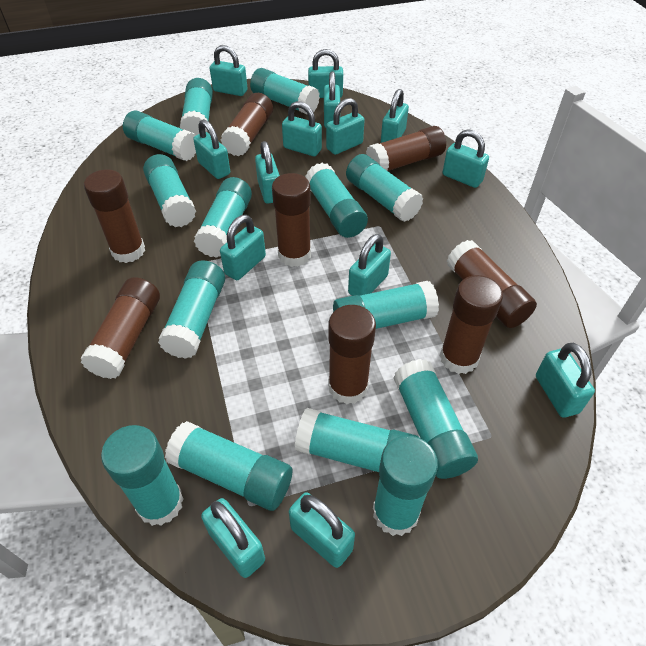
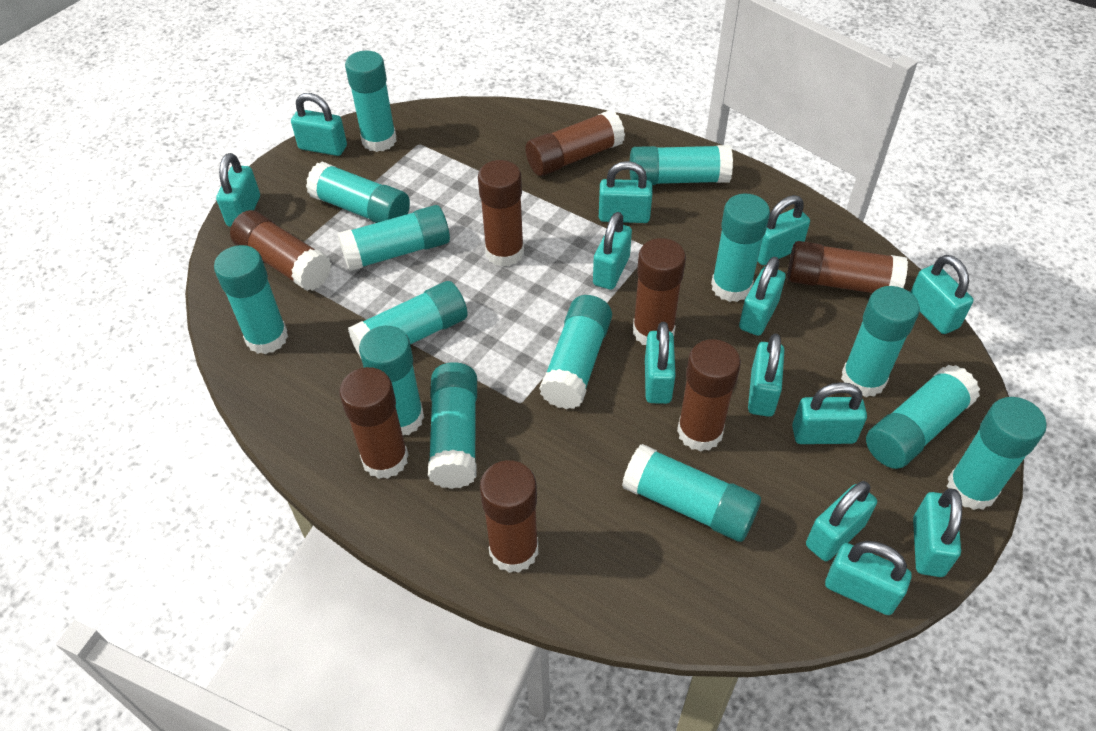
turquoise padlock: 14 -> 13

